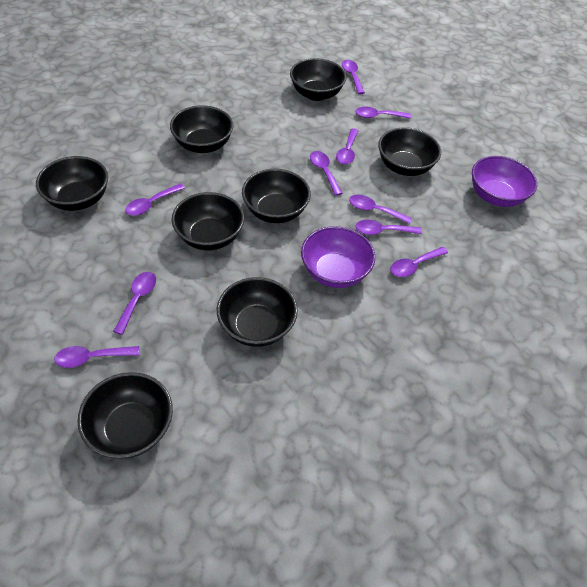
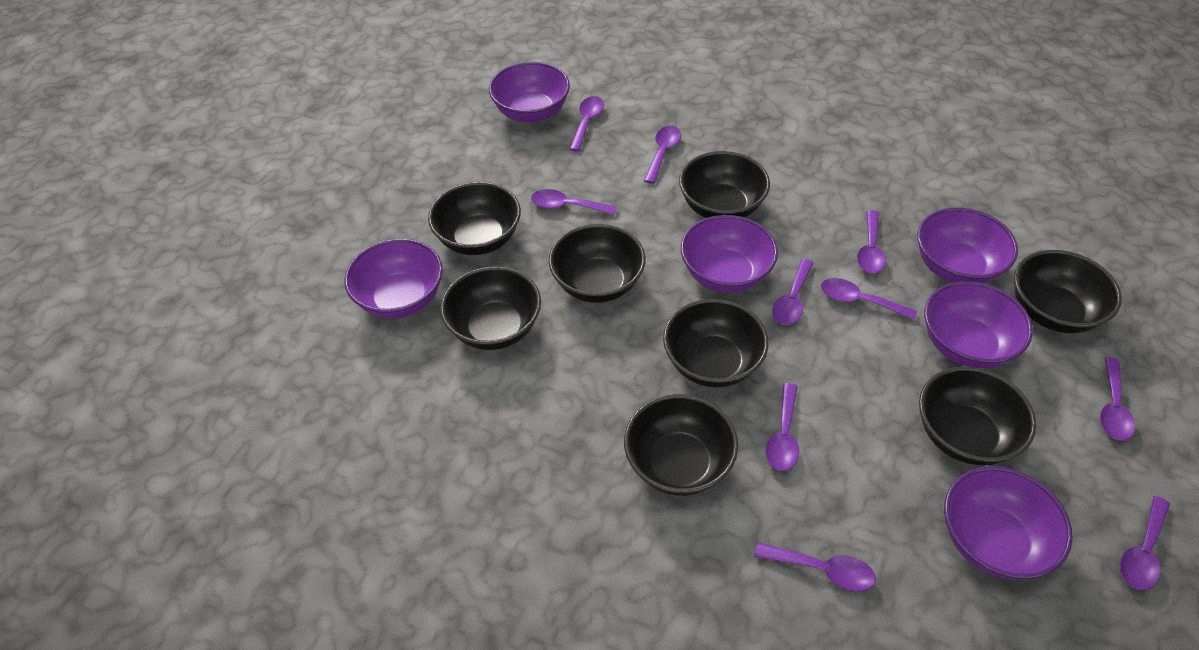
purple bowl: 2 -> 6

